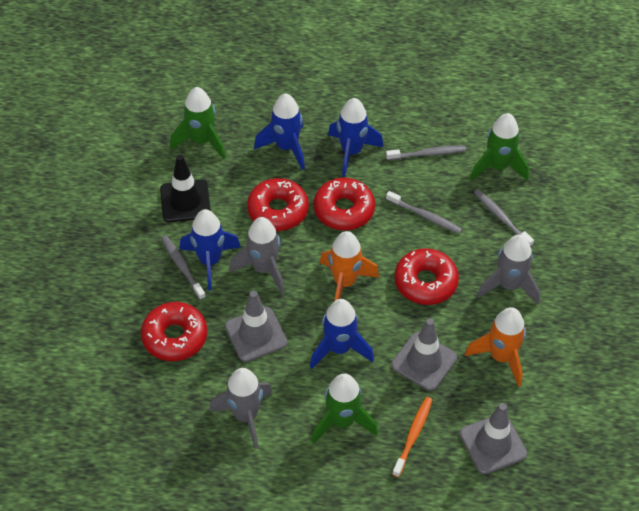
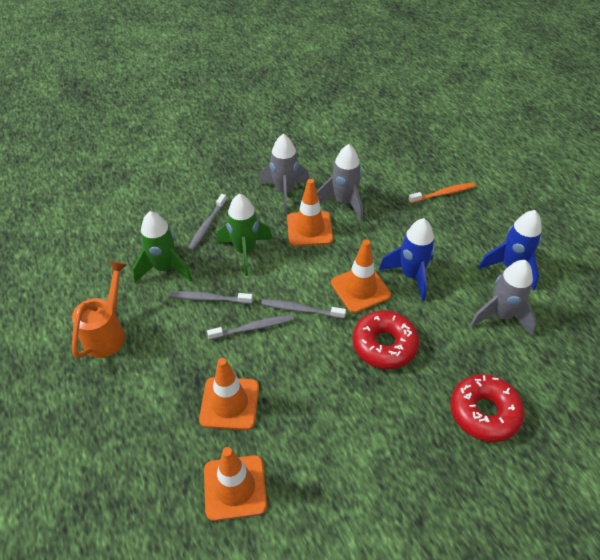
black traffic cone: 1 -> 0
blue rocket: 4 -> 2
green rocket: 3 -> 2
grey traffic cone: 3 -> 0
orange rocket: 2 -> 0
orange traffic cone: 0 -> 4
orange watering can: 0 -> 1
red donut: 4 -> 2

